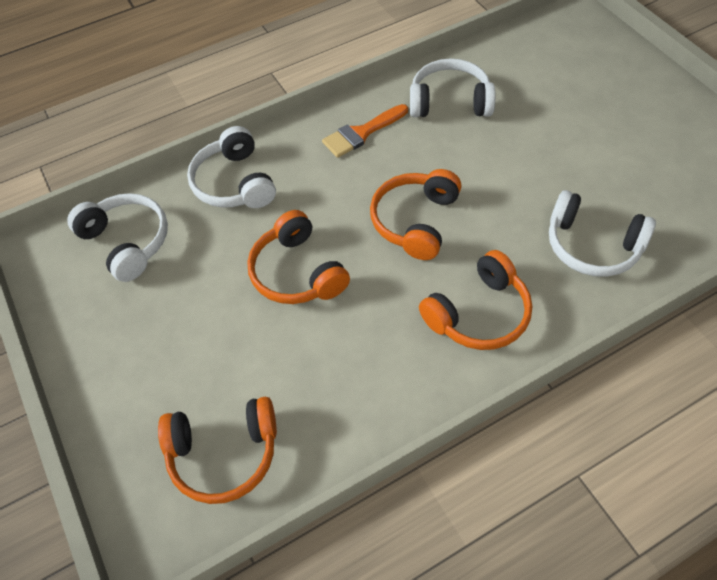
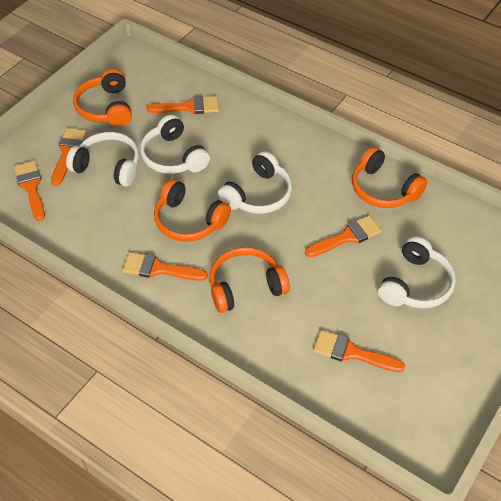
orange brush: 1 -> 6

